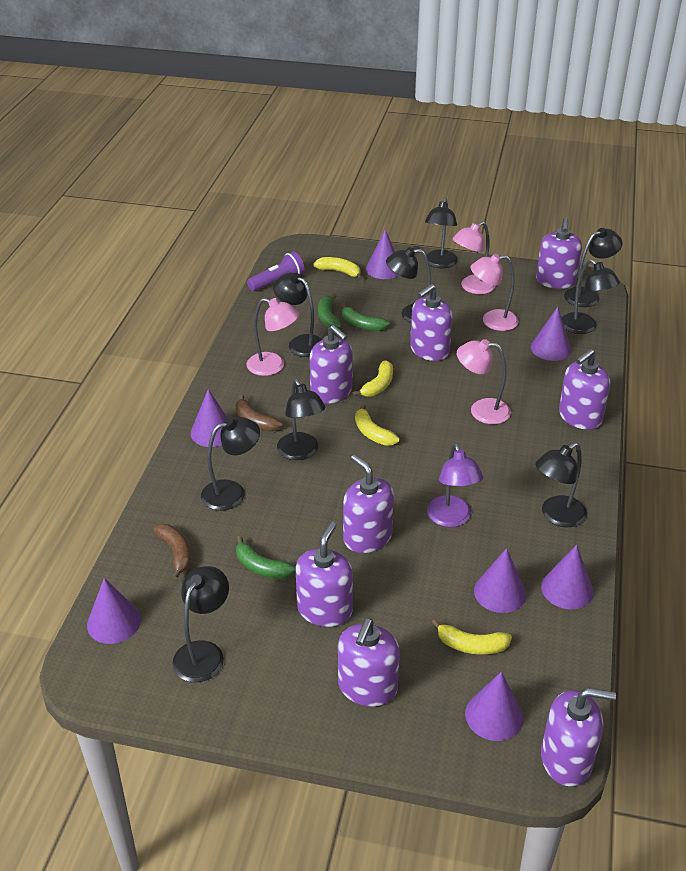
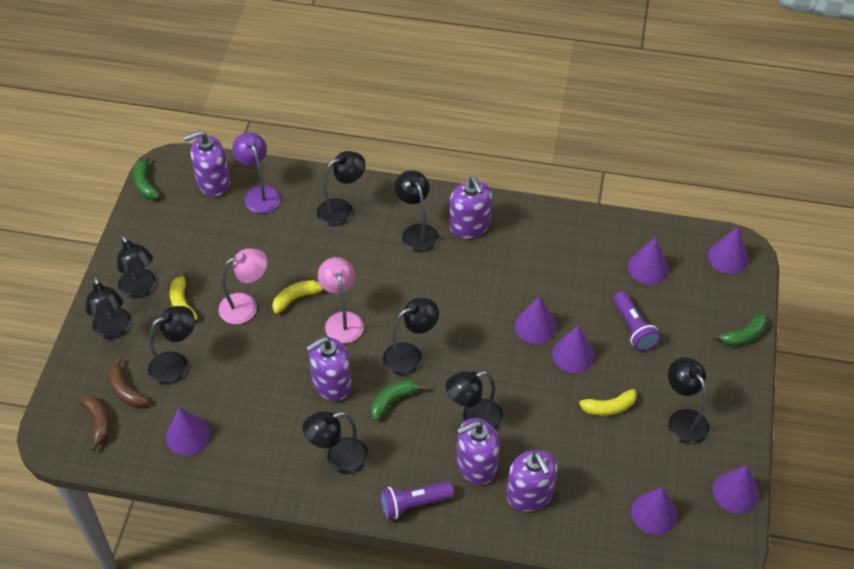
pink lamp: 4 -> 2
purple flashlight: 1 -> 2
purple soap dispenser: 8 -> 5
yellow banana: 4 -> 3

